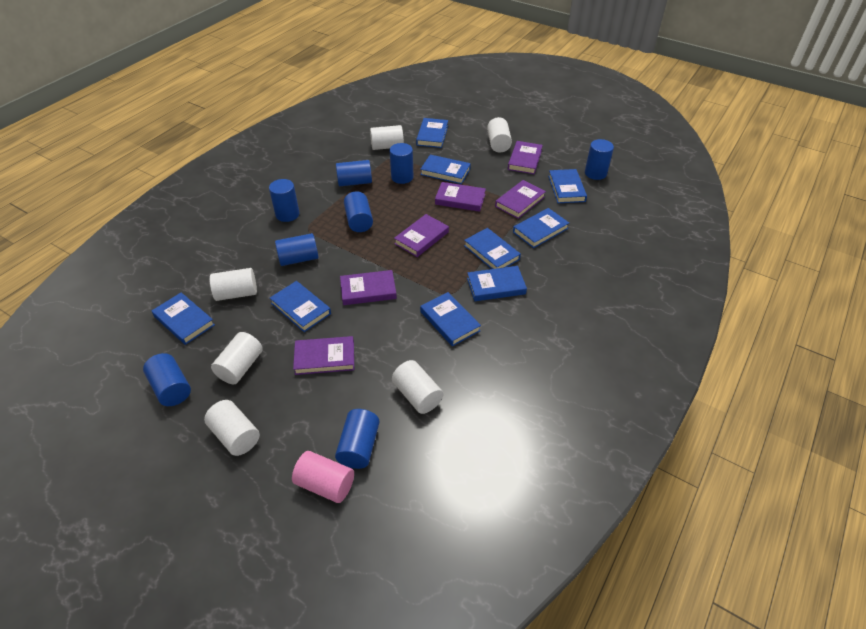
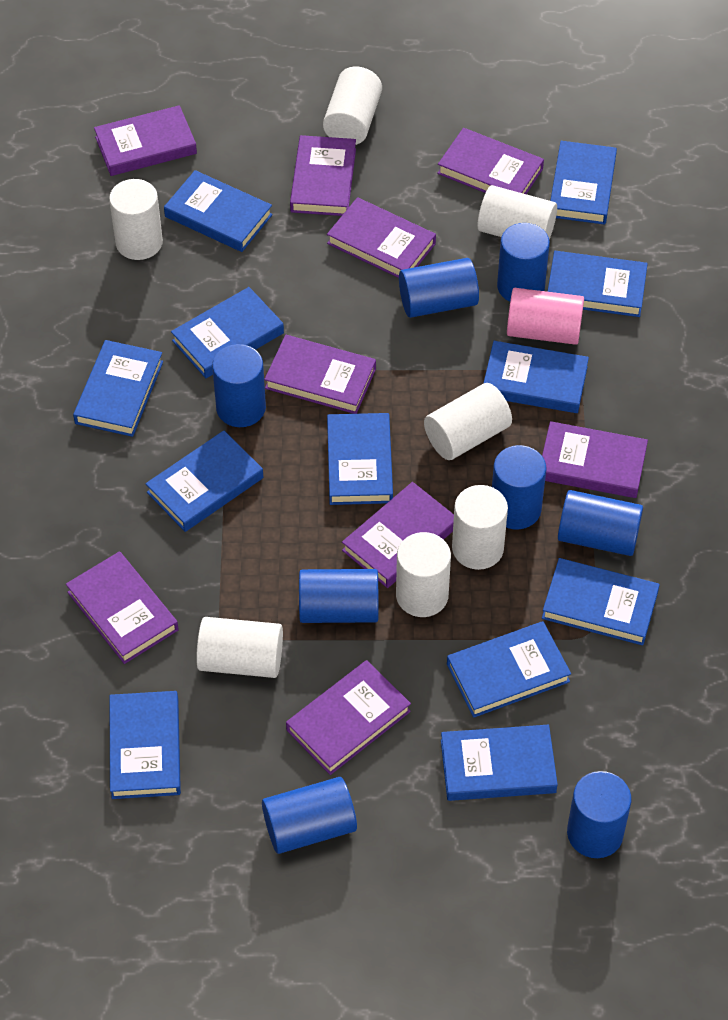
blue book: 9 -> 12
purple book: 6 -> 9
white cylinder: 6 -> 7

